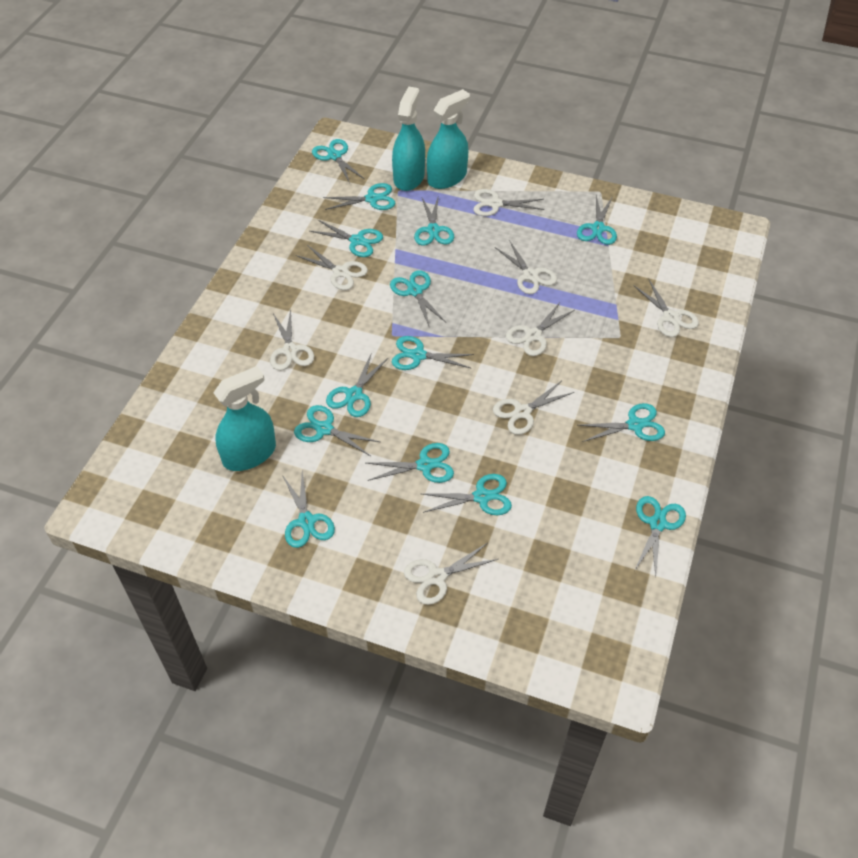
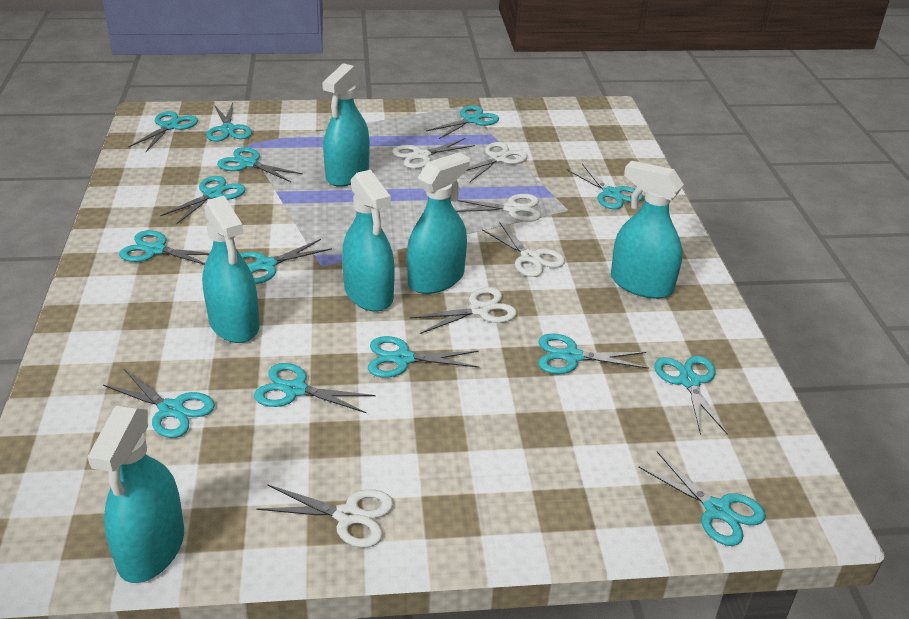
turquoise spray bottle: 3 -> 6
white scissors: 8 -> 6

